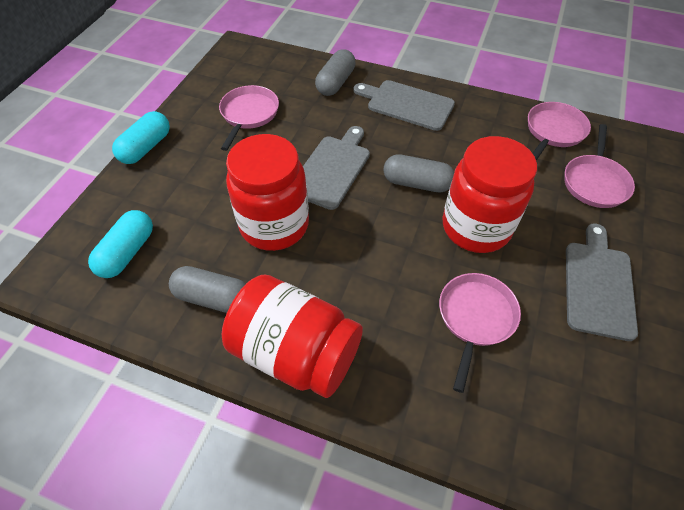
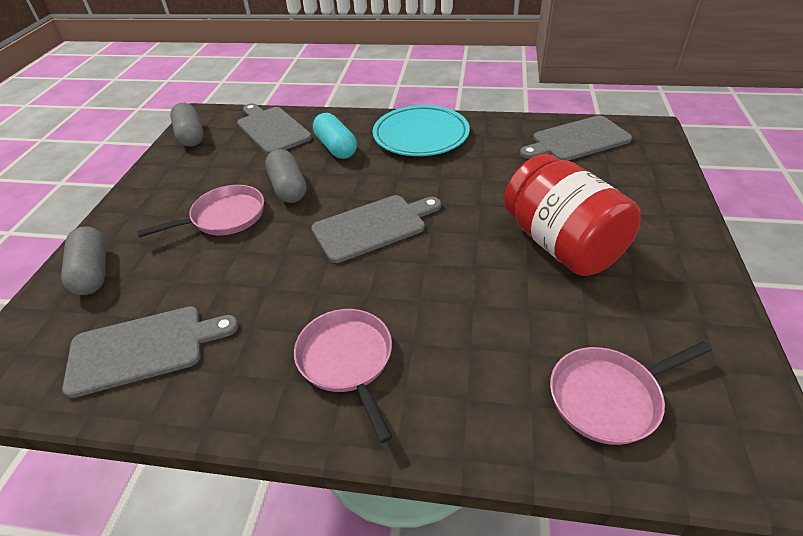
grey cutting board: 3 -> 4
pink pan: 4 -> 3
red jar: 3 -> 1
turquoise capsule: 2 -> 1
turquoise plate: 0 -> 1

